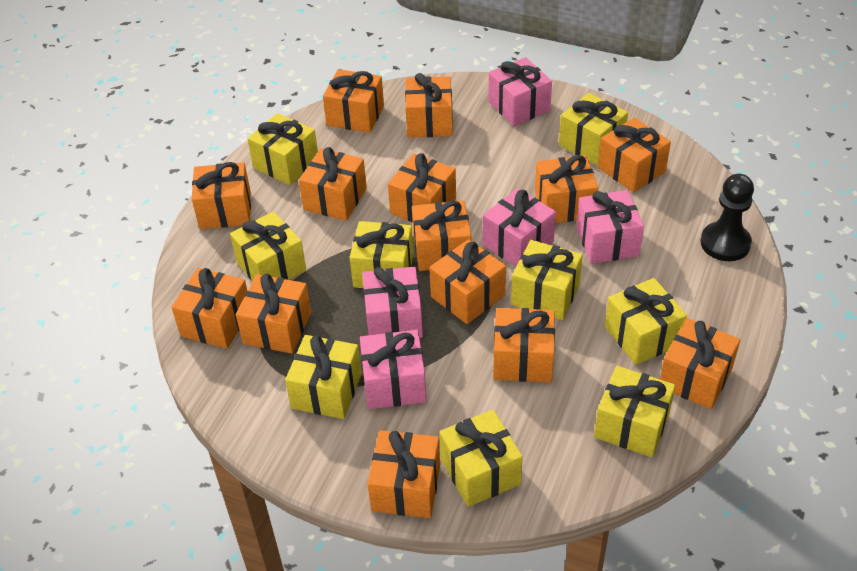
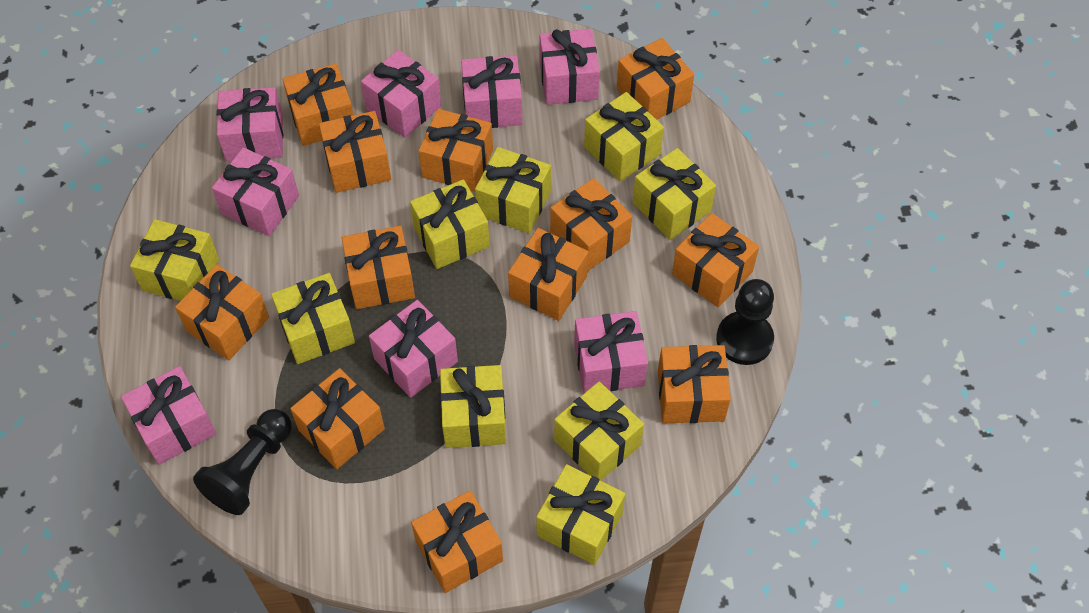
black pawn: 1 -> 2
orange gift: 14 -> 12
pink gift: 5 -> 8

